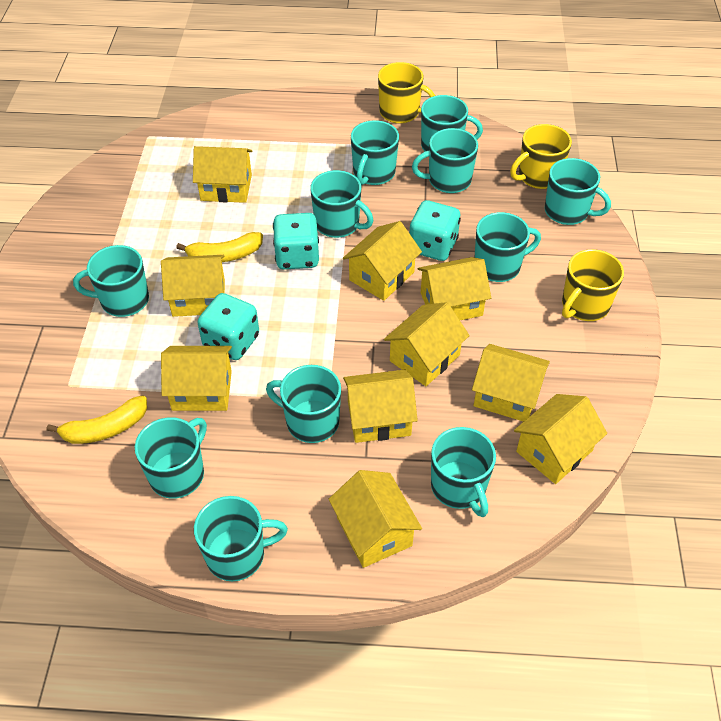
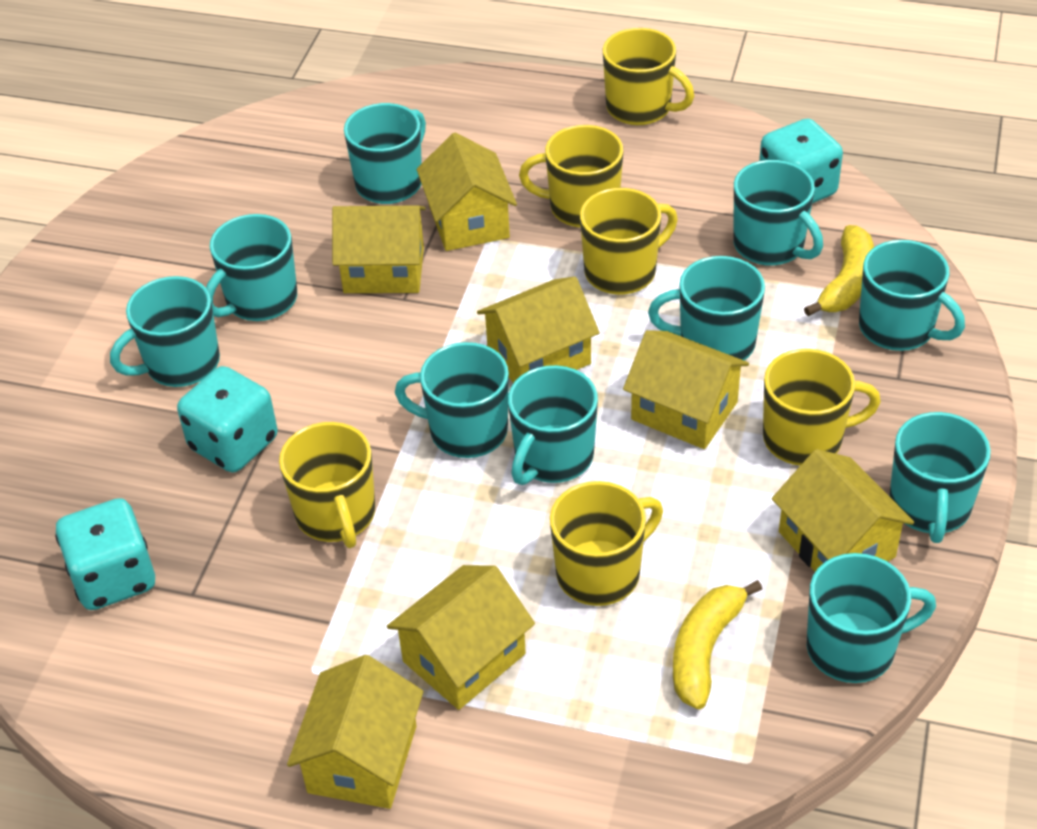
turquoise mug: 11 -> 10
yellow house: 10 -> 7
yellow mug: 3 -> 6

